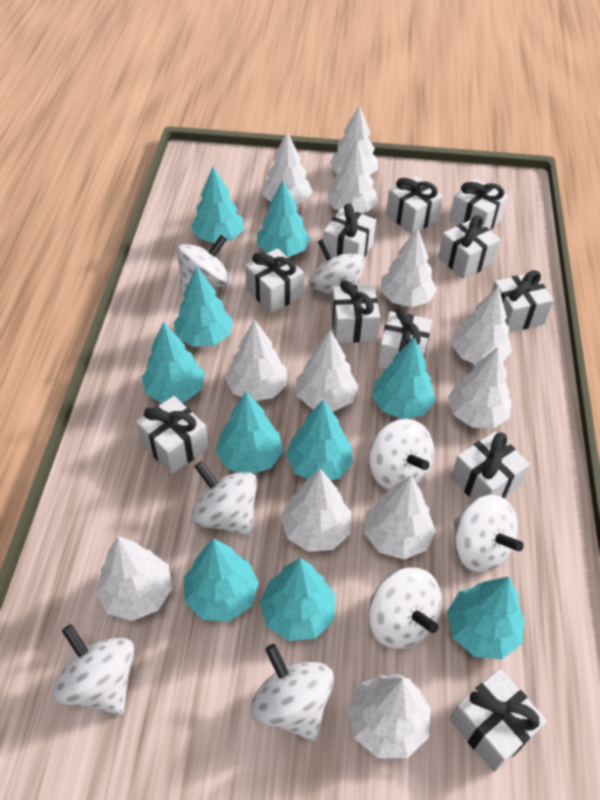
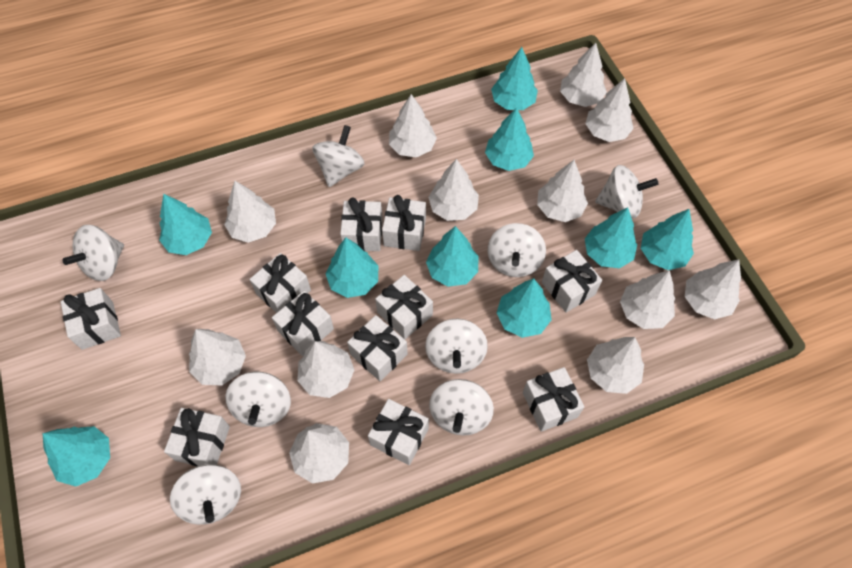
turquoise tree: 10 -> 9

